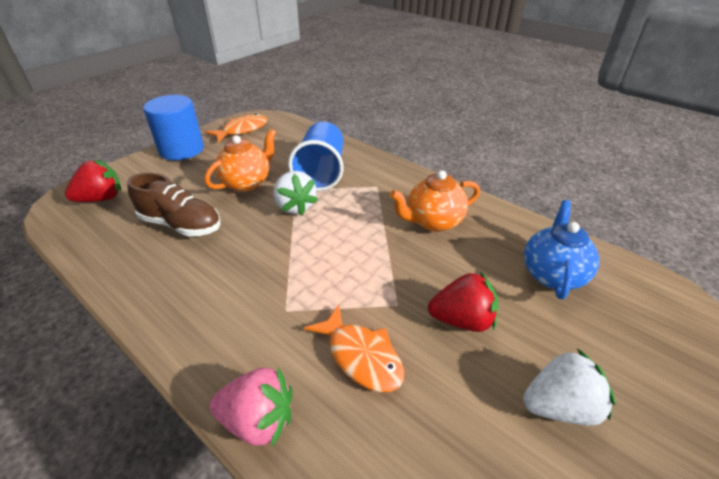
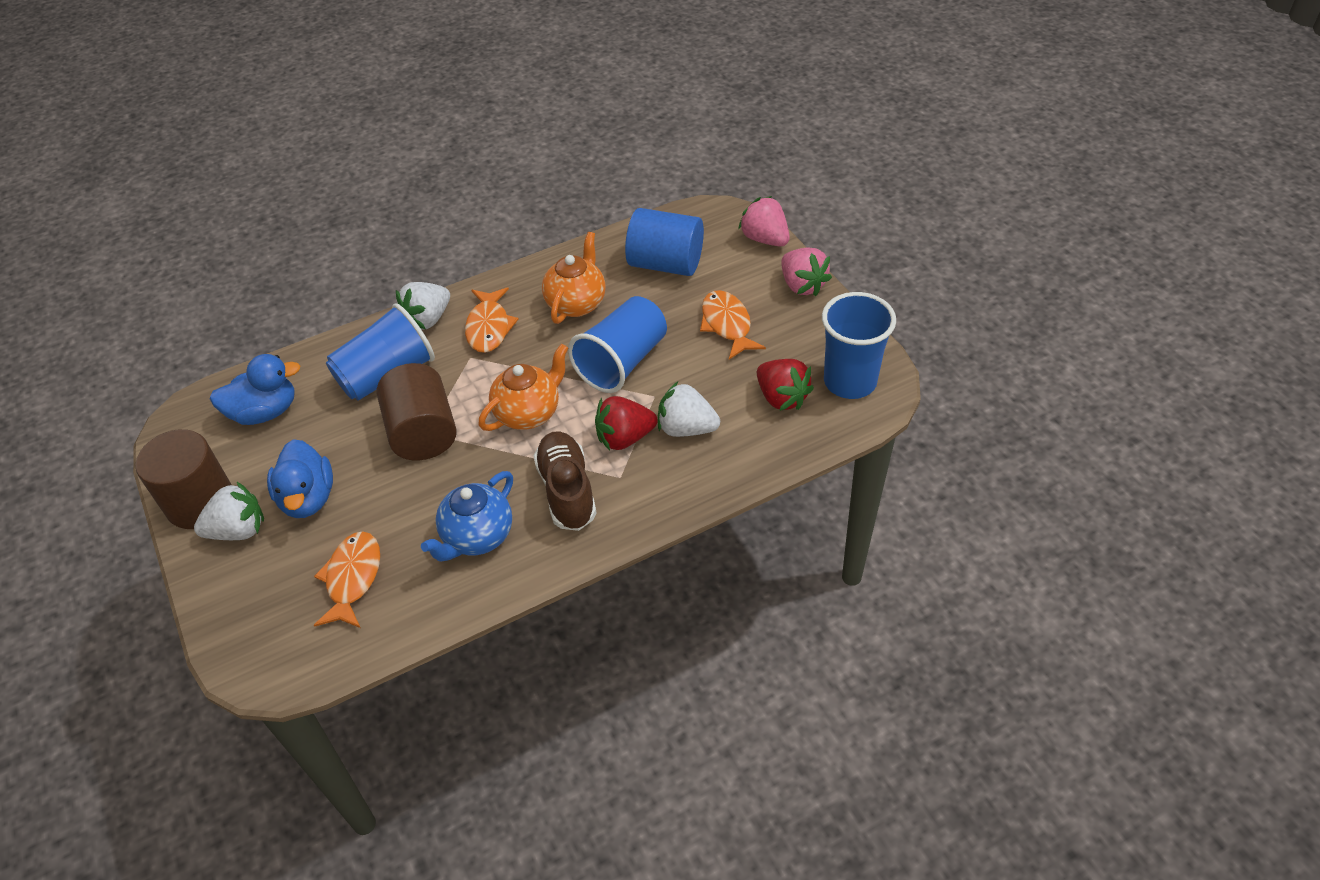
blue cup: 1 -> 3
blue duck: 0 -> 2
brown cylinder: 0 -> 2
orange fish: 2 -> 3
pink strawberry: 1 -> 2
white strawberry: 2 -> 3

